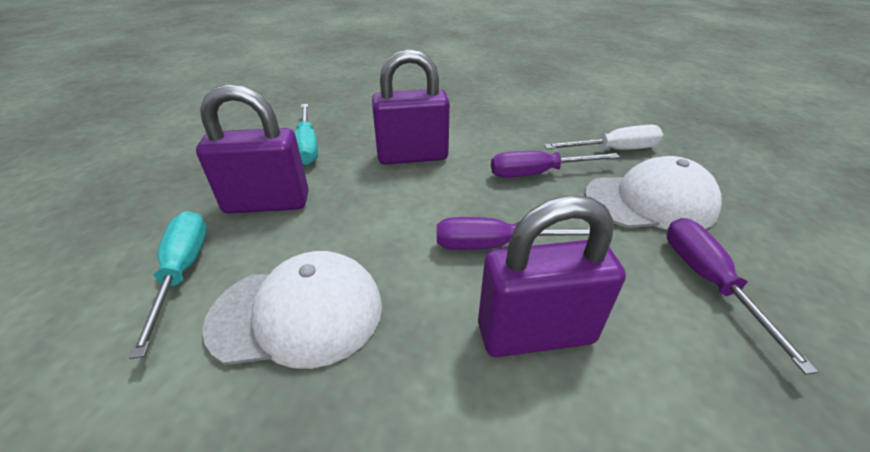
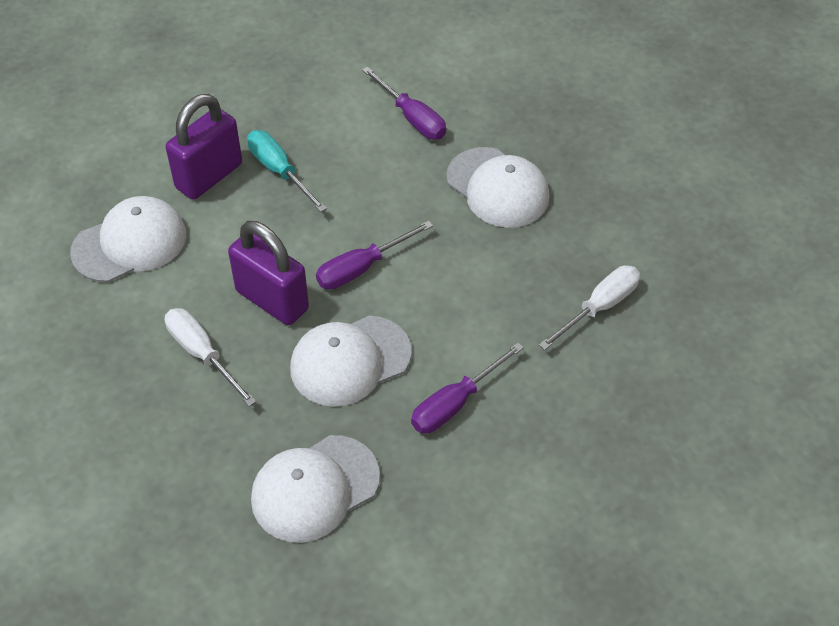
purple padlock: 3 -> 2
turquoise screwdriver: 2 -> 1
white cap: 2 -> 4
white screwdriver: 1 -> 2

